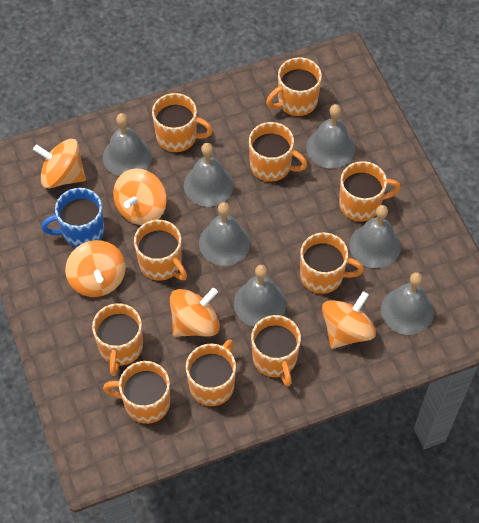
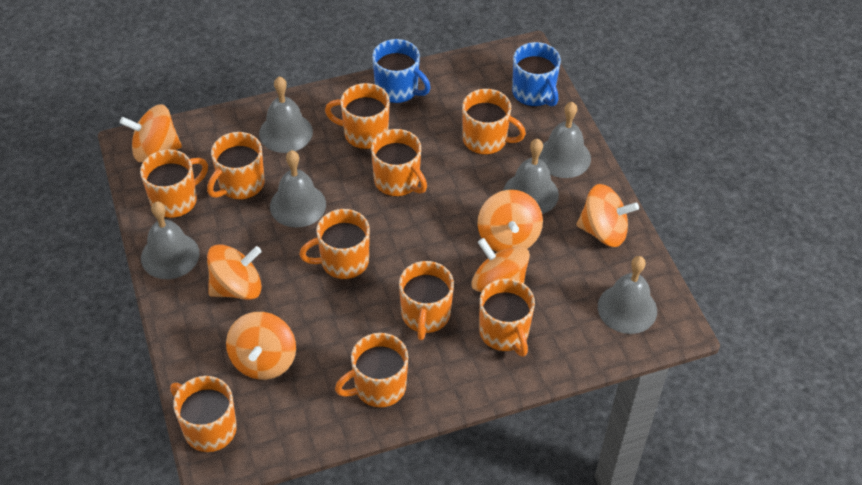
blue mug: 1 -> 2
grey bell: 7 -> 6
orange spinning top: 5 -> 6

